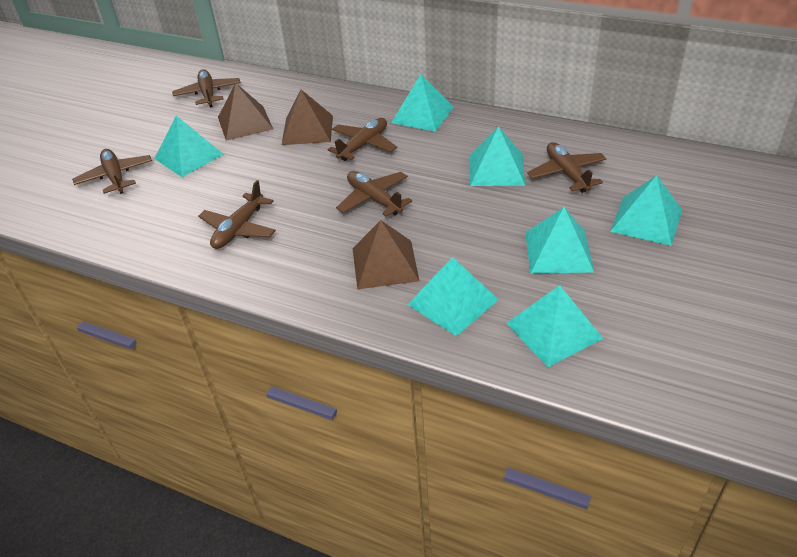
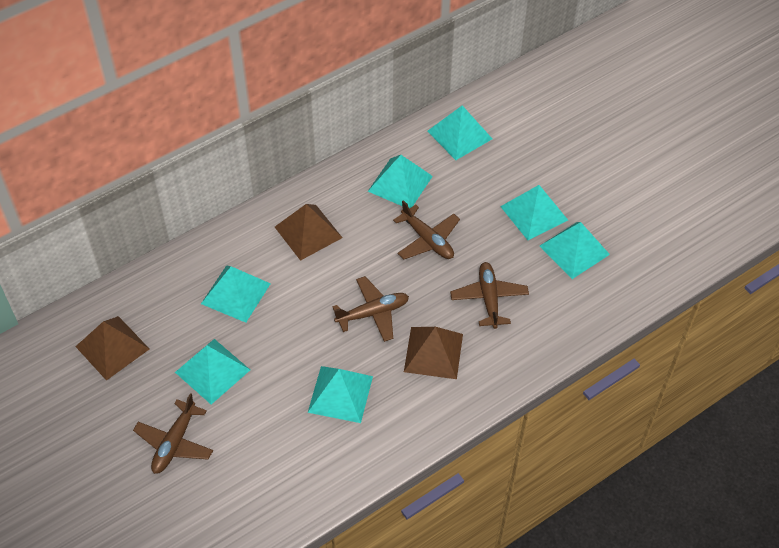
brown plane: 6 -> 4

